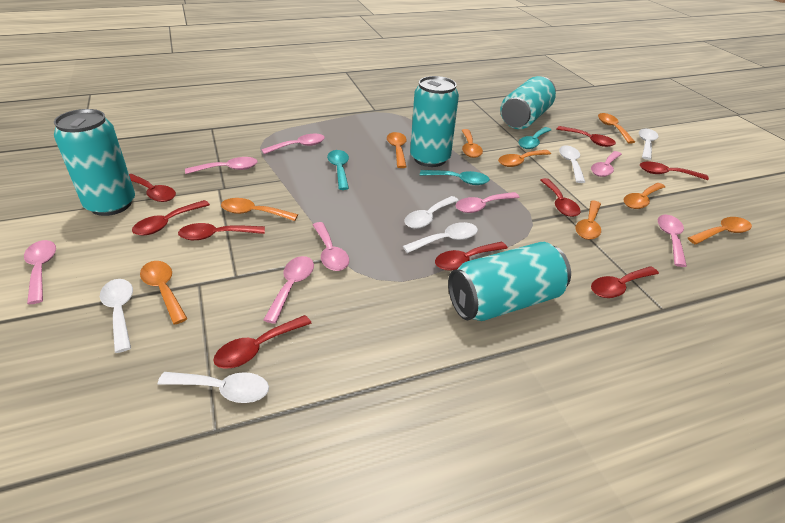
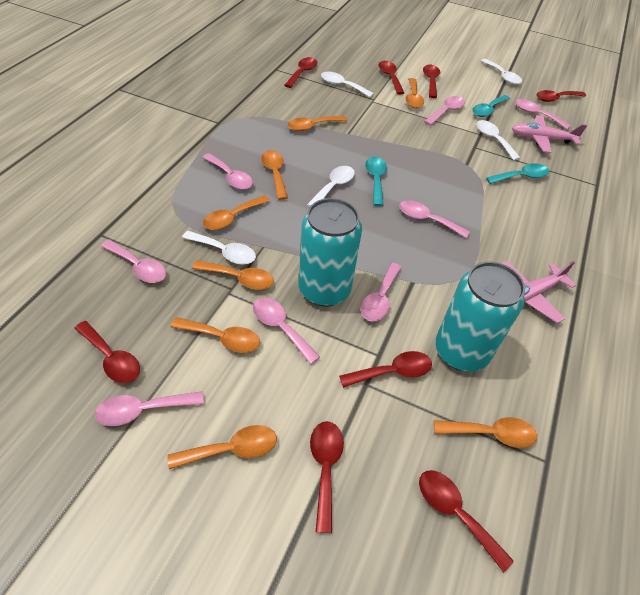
orange spoon: 9 -> 8
pink plane: 0 -> 2
red spoon: 9 -> 8
turquoise can: 4 -> 2
white spoon: 6 -> 5

